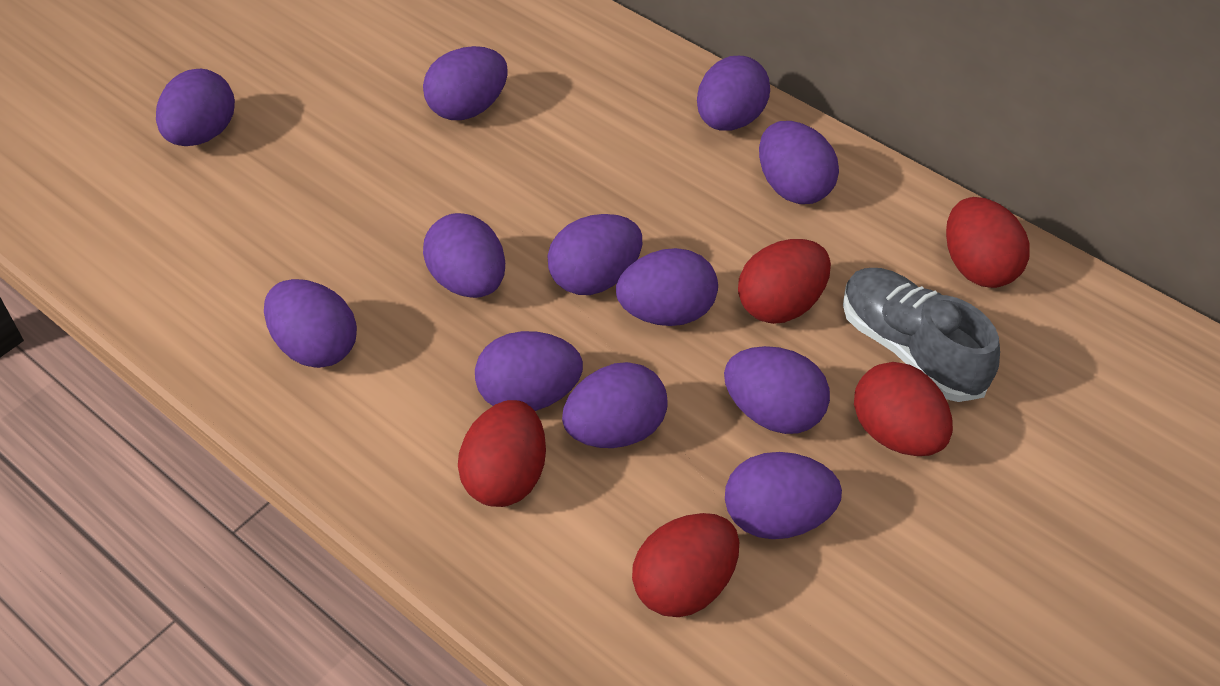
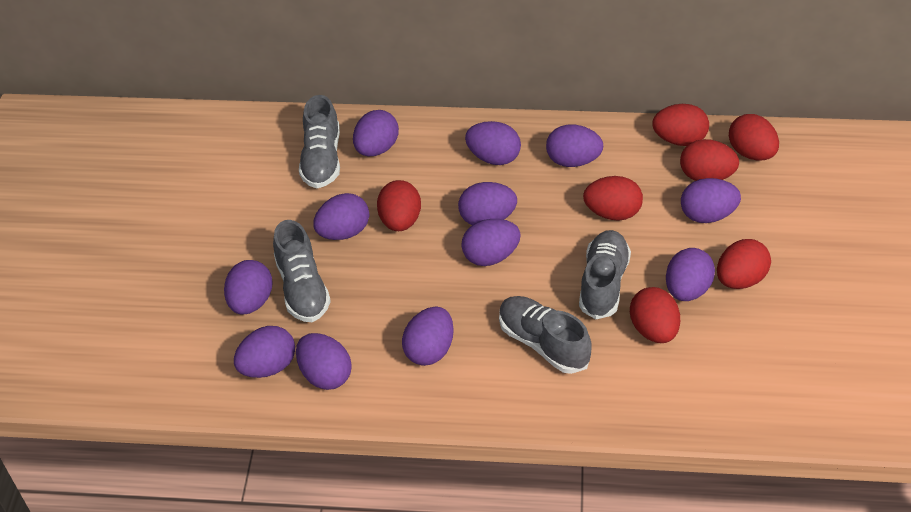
grey shoe: 1 -> 4
red egg: 5 -> 7

